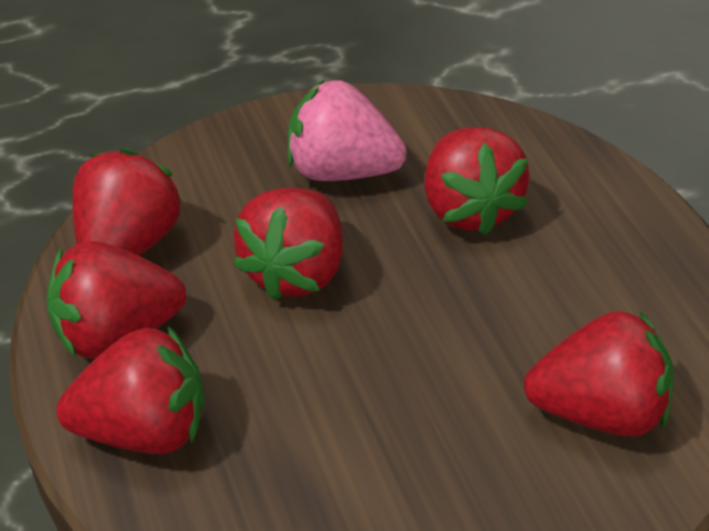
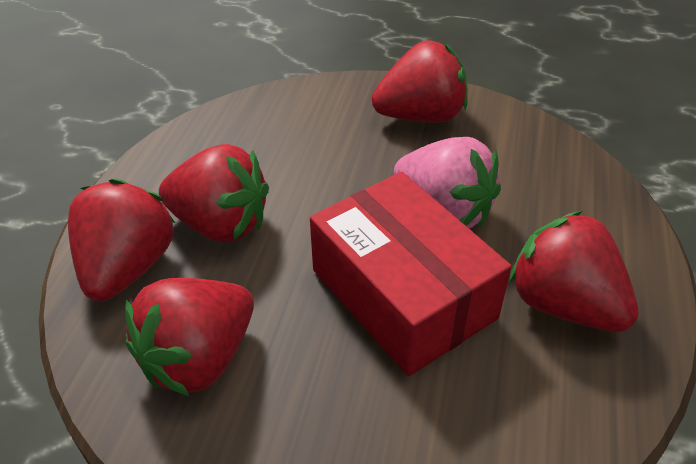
red box: 0 -> 1
red strawberry: 6 -> 5

